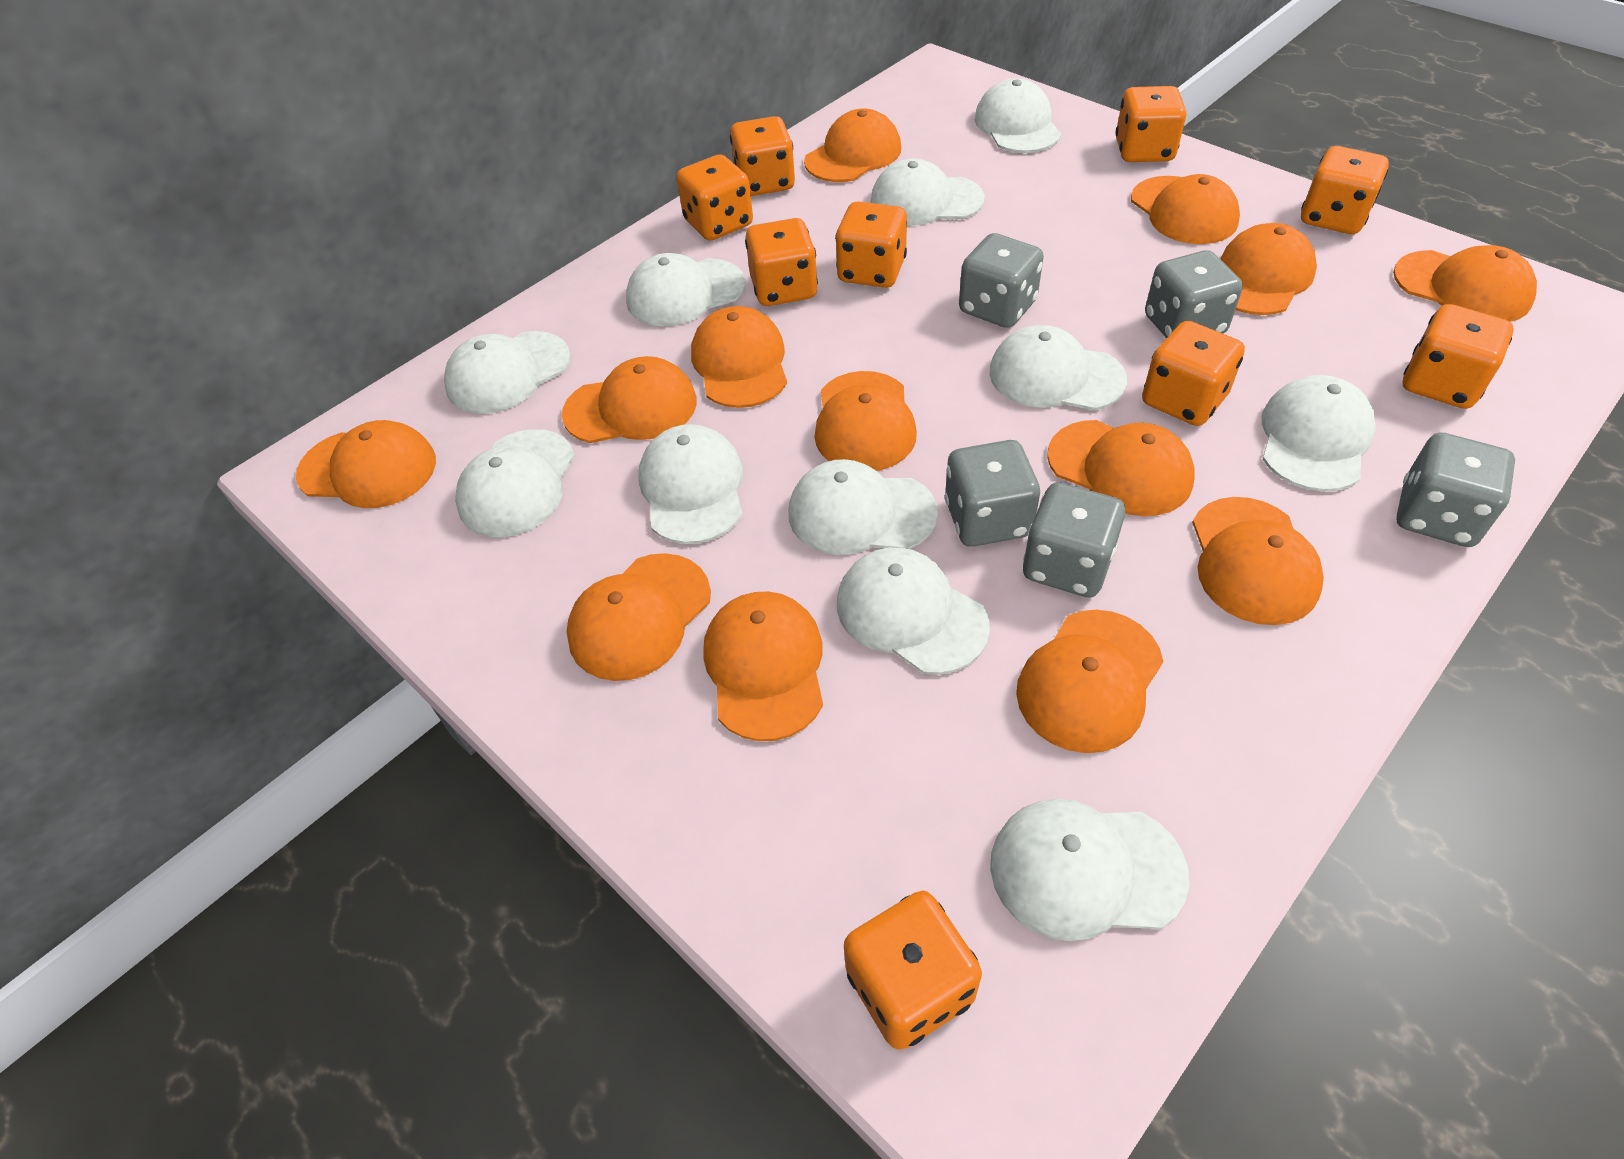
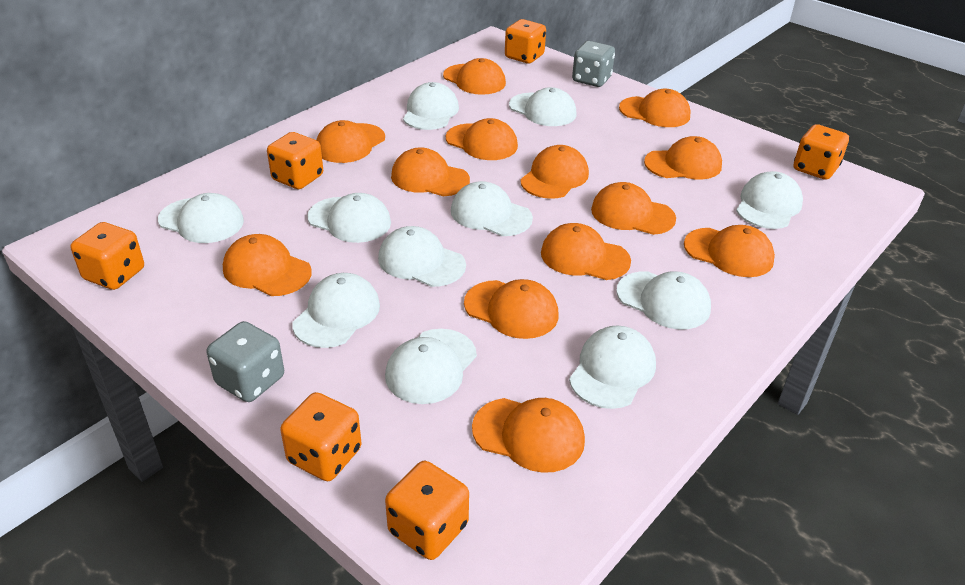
grey dice: 5 -> 2
orange dice: 9 -> 6

